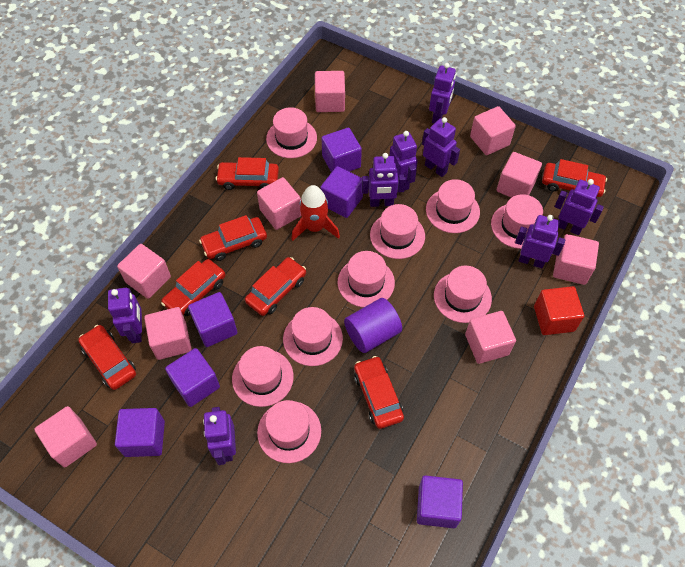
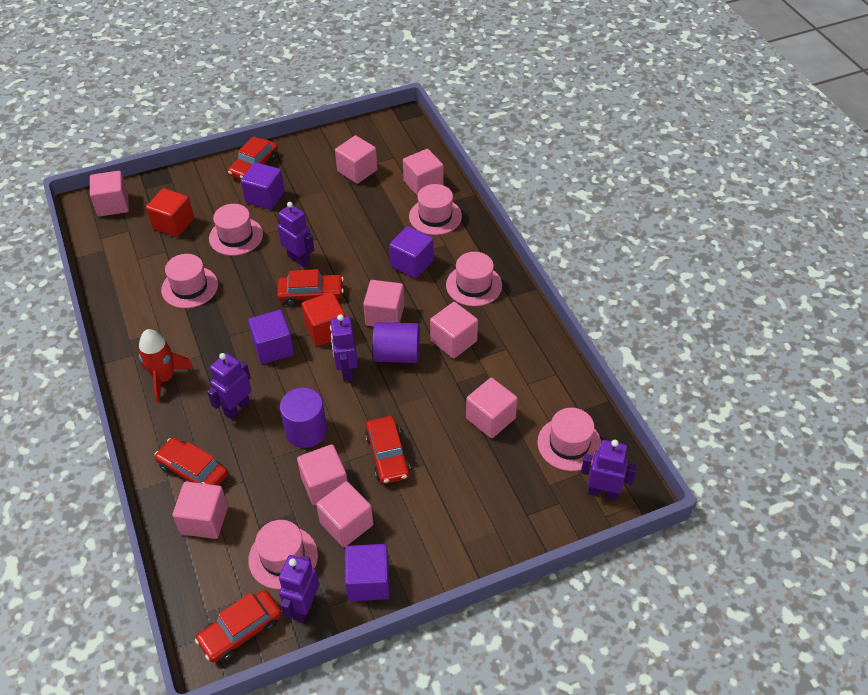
pink hat: 9 -> 6
purple cube: 6 -> 4
purple cylinder: 1 -> 2
purple robot: 8 -> 5
red car: 7 -> 5
red cube: 1 -> 2

